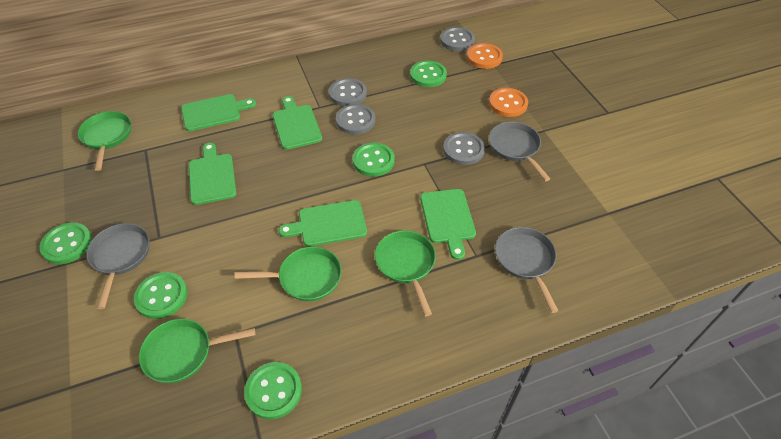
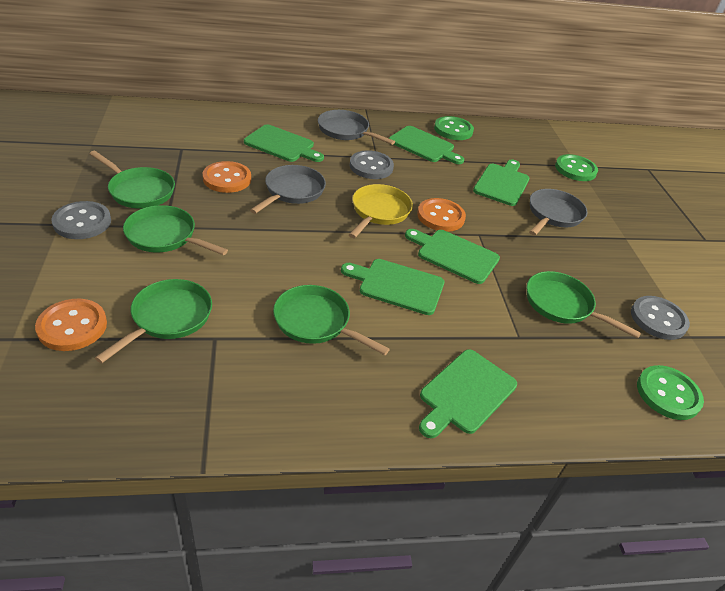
green button: 5 -> 3
green cutting board: 5 -> 6
green pan: 4 -> 5
grey button: 4 -> 3
orange button: 2 -> 3
yellow pan: 0 -> 1

